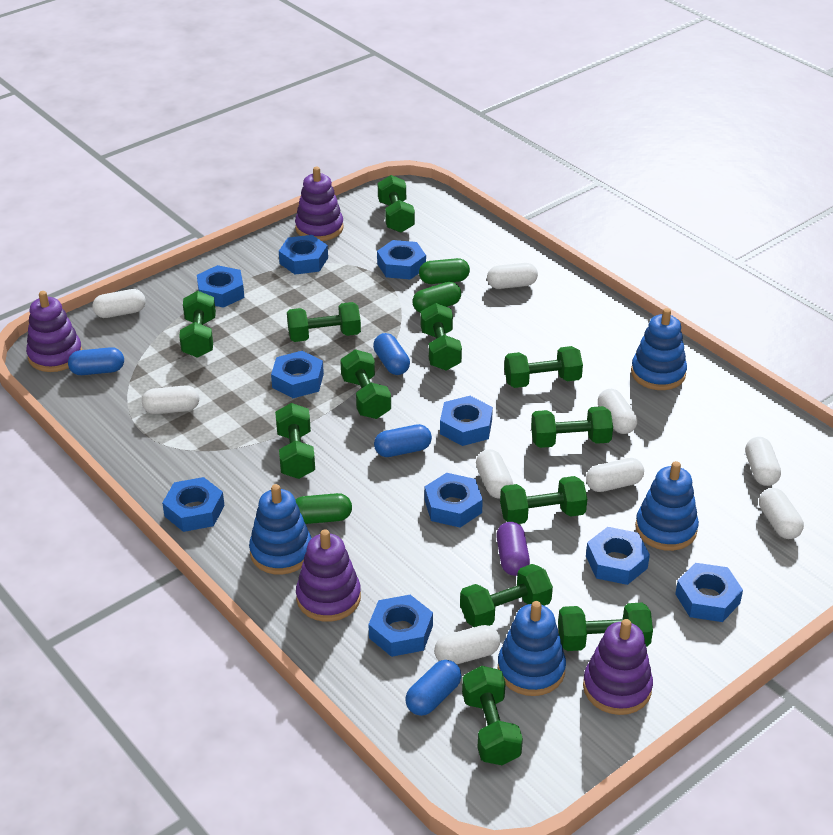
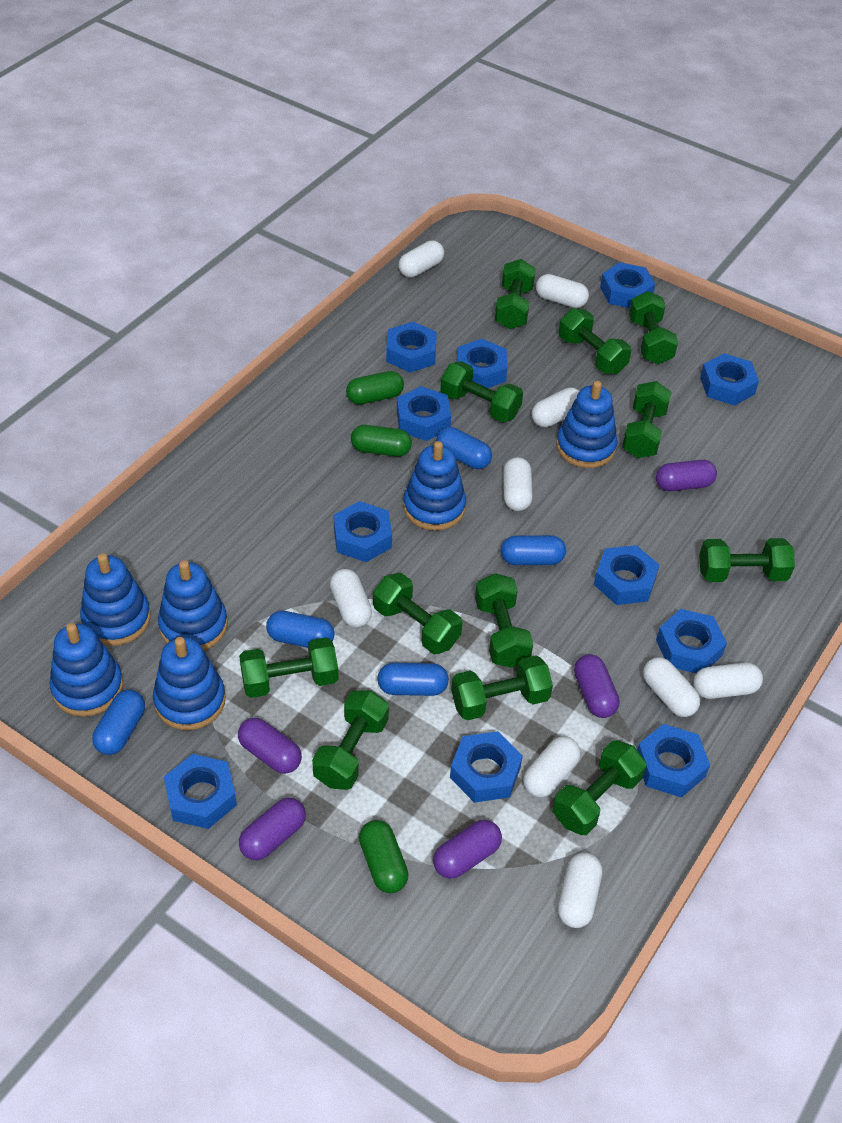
blue capsule: 4 -> 5
blue nut: 10 -> 11
blue stacking toy: 4 -> 6
purple capsule: 1 -> 5
purple stacking toy: 4 -> 0

